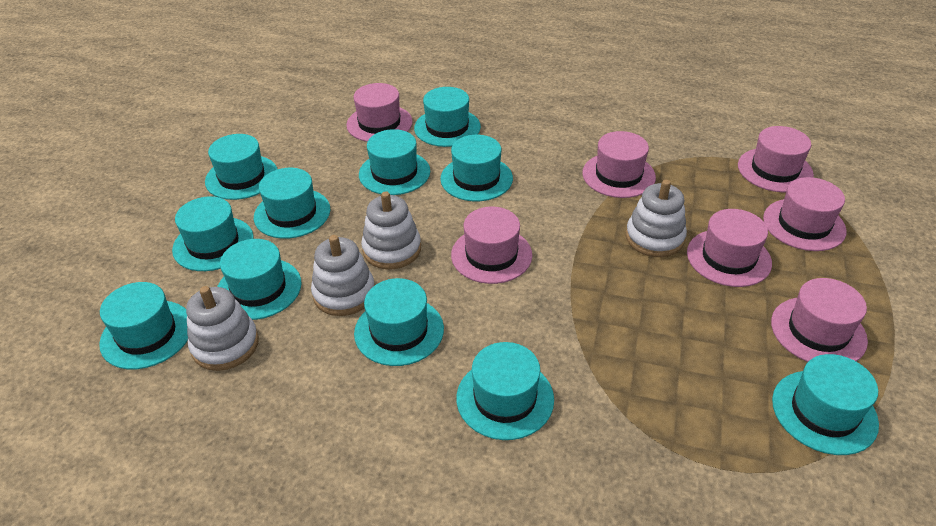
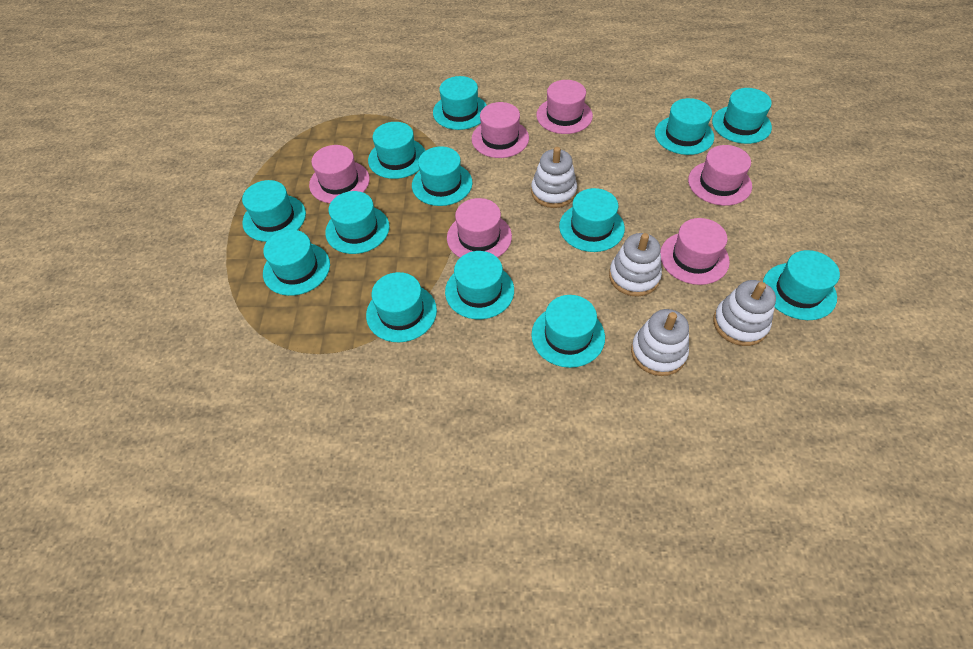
pink hat: 7 -> 6
turquoise hat: 11 -> 13

